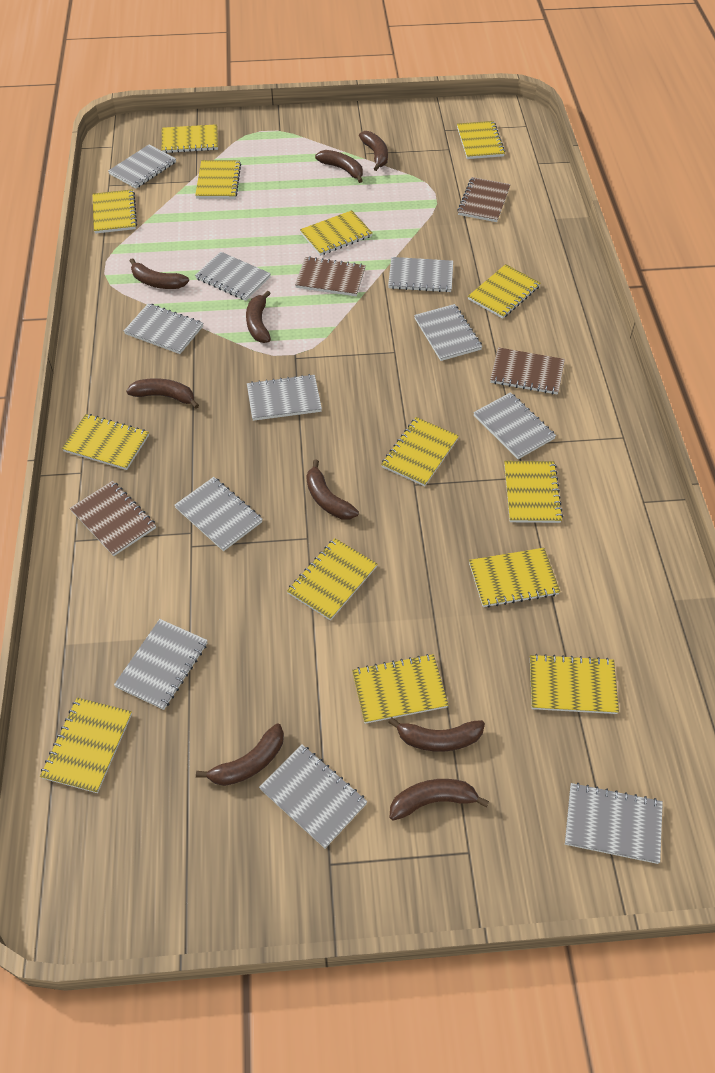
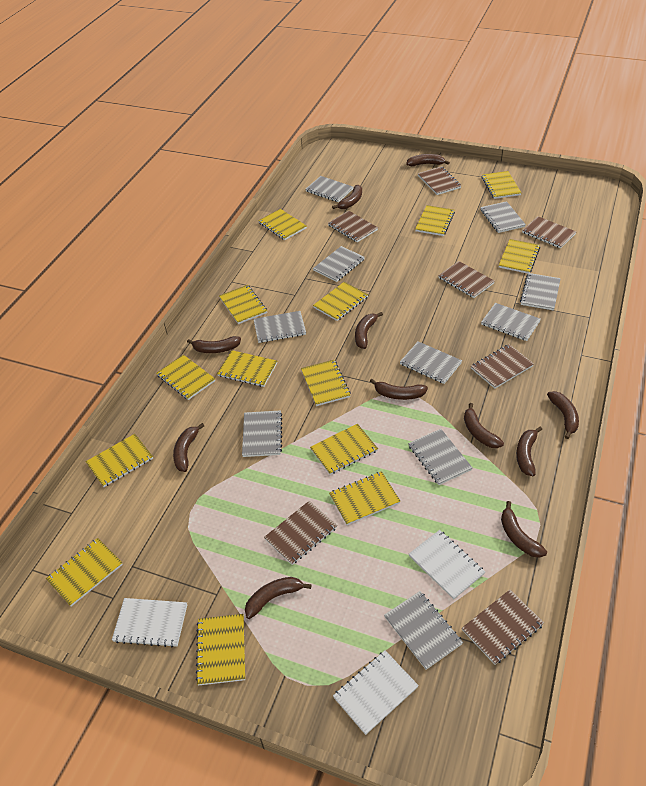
brown banana: 9 -> 11
brown notebook: 4 -> 7
grey notebook: 11 -> 10
white notebook: 0 -> 3

